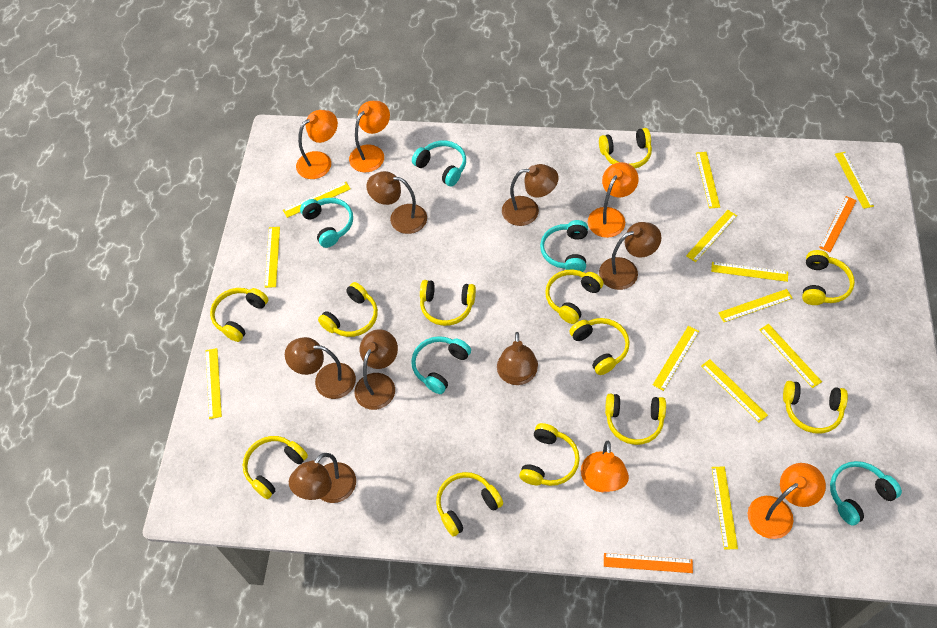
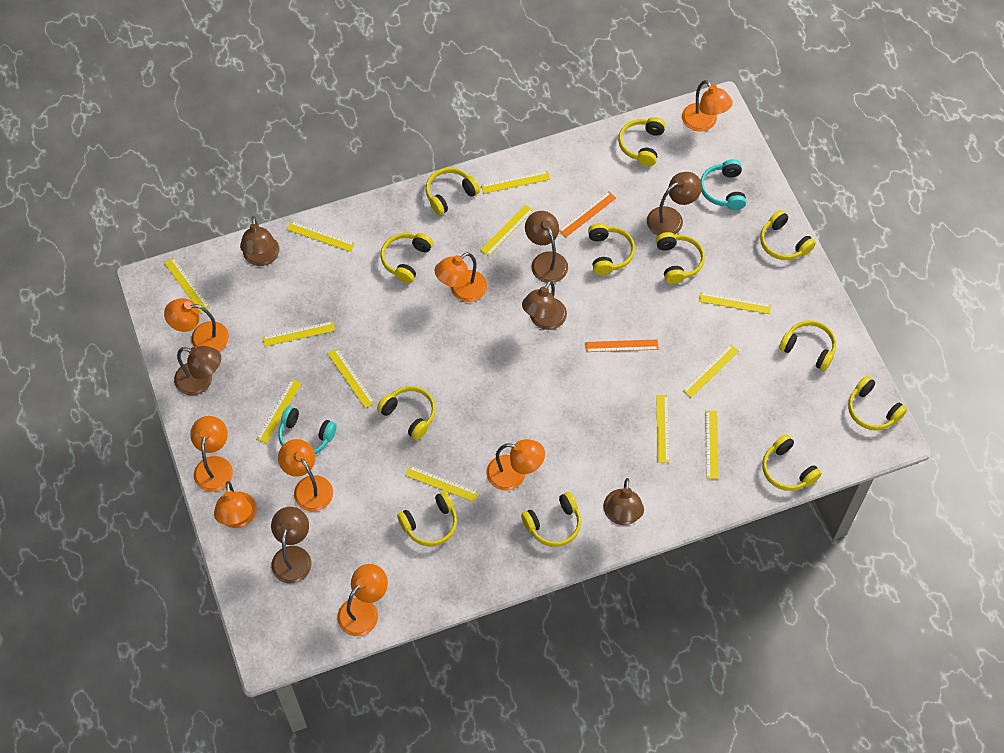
orange lamp: 5 -> 8
turquoise headphones: 5 -> 2

